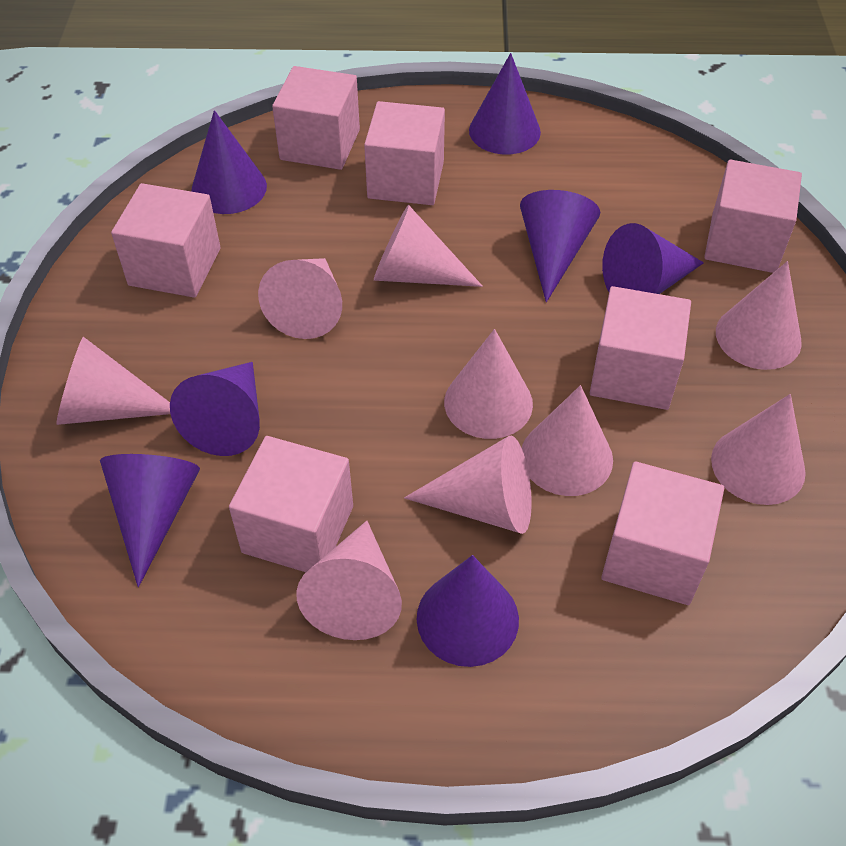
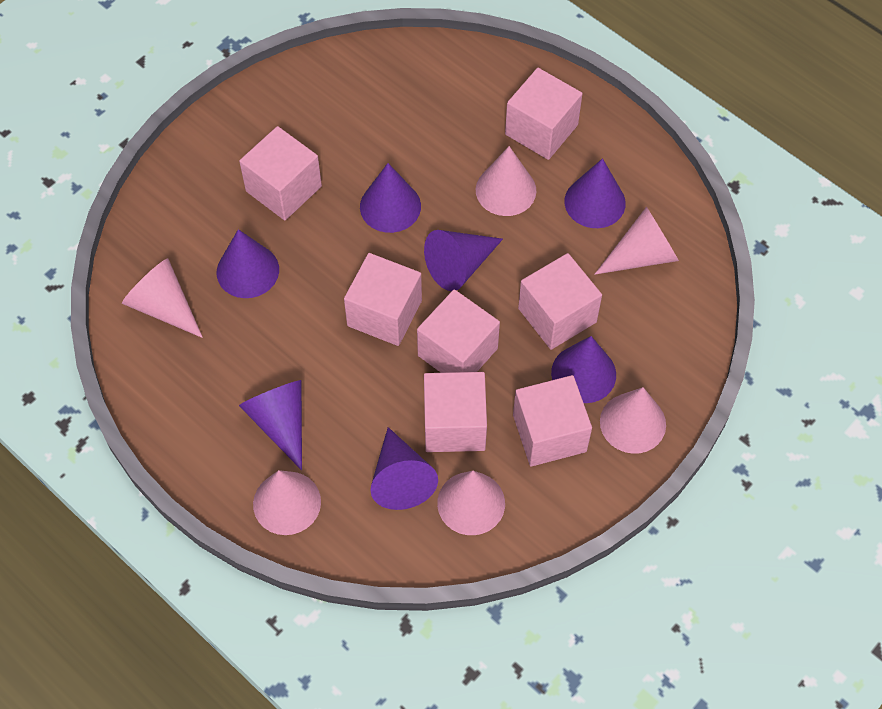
pink cone: 9 -> 6

